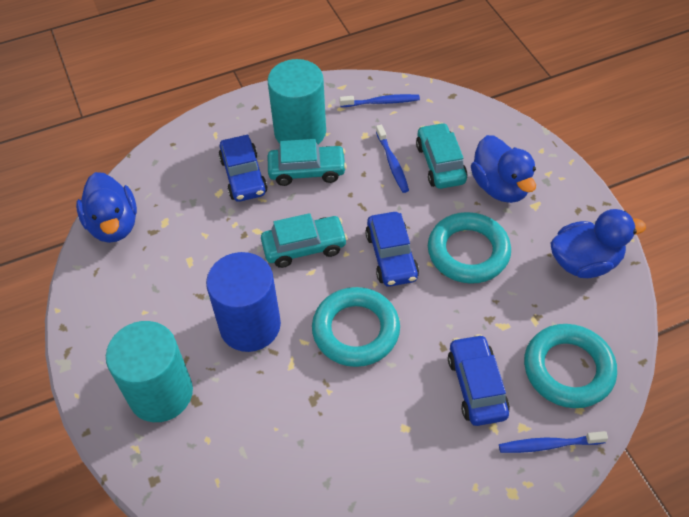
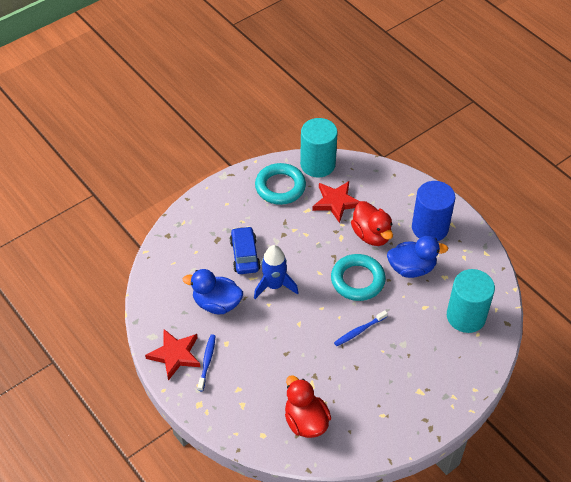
blue car: 3 -> 1
blue duck: 3 -> 2
blue rocket: 0 -> 1
blue toothbrush: 3 -> 2
red duck: 0 -> 2
red star: 0 -> 2
turquoise car: 3 -> 0
turquoise ring: 3 -> 2

